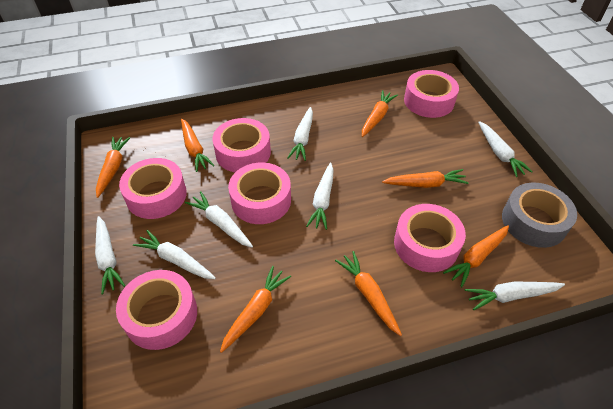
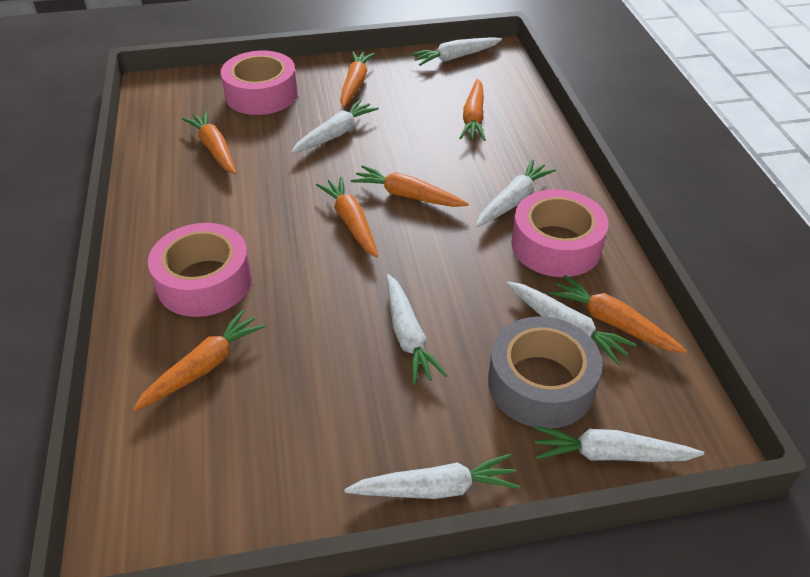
pink tape: 6 -> 3

